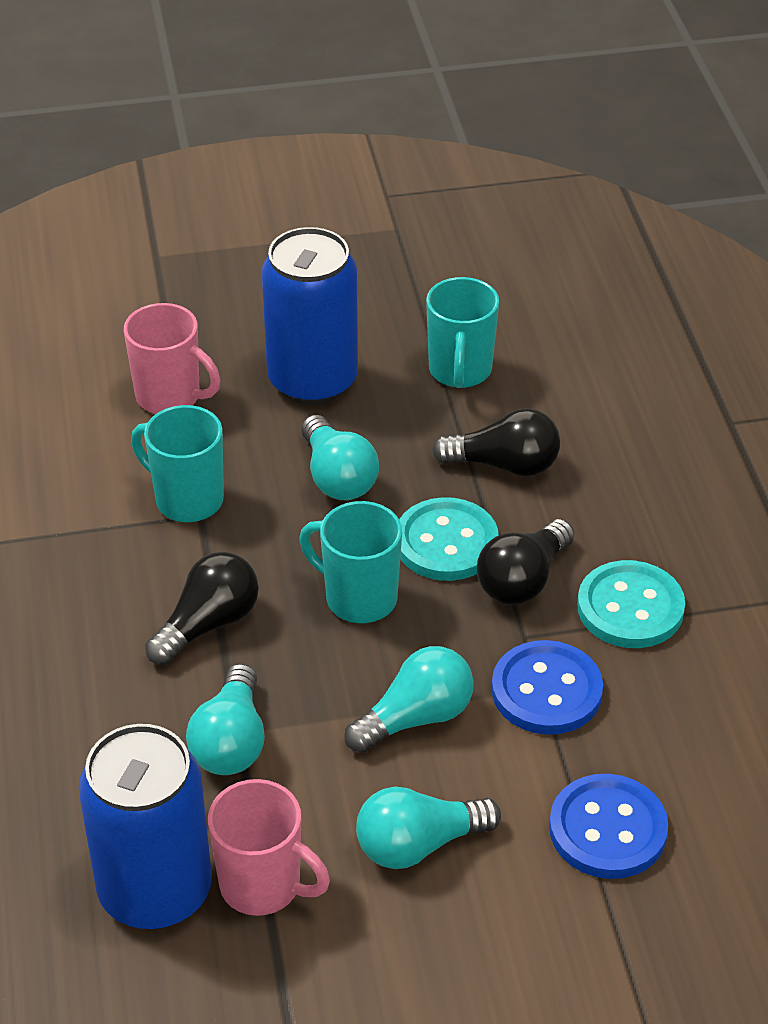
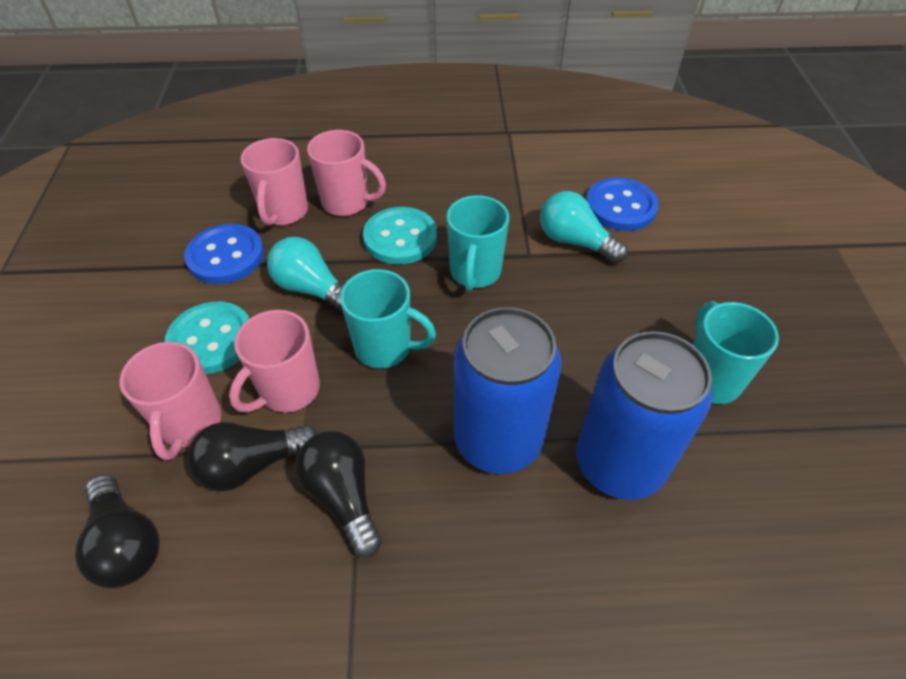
pink mug: 2 -> 4
turquoise light bulb: 4 -> 2

